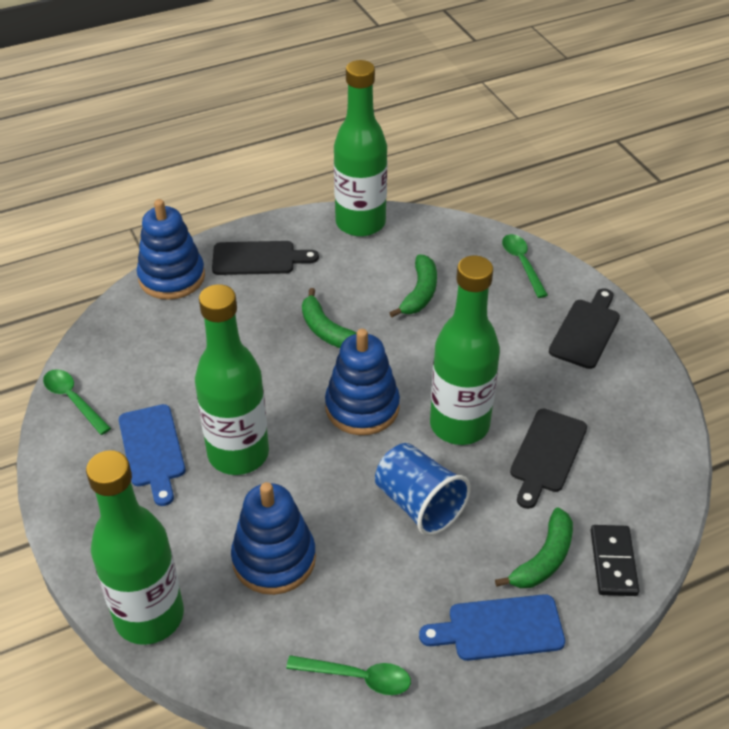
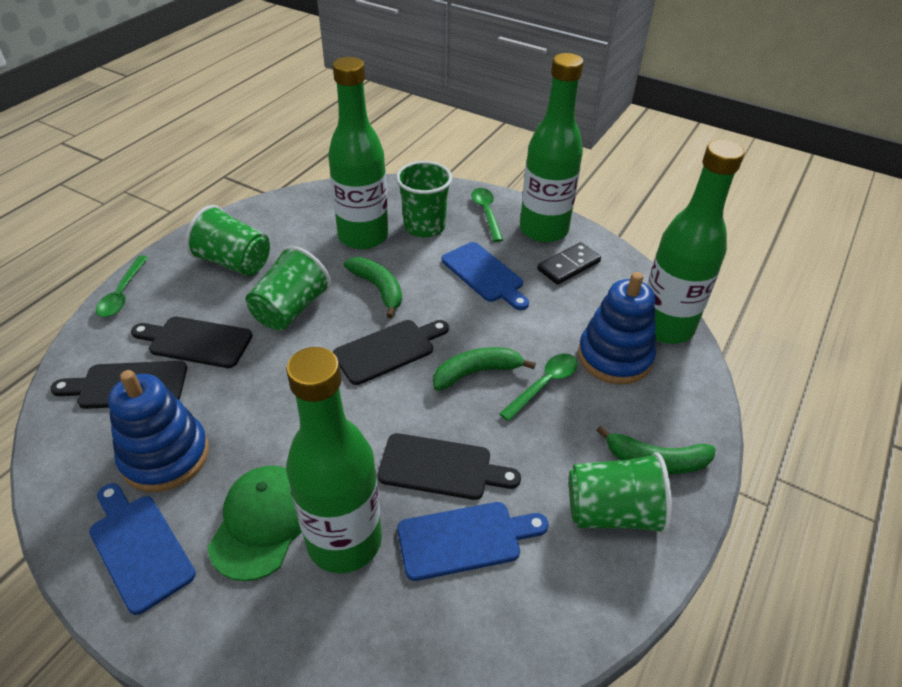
black cutting board: 3 -> 4
blue cup: 1 -> 0
blue cutting board: 2 -> 3
blue stacking toy: 3 -> 2
green cap: 0 -> 1
green cup: 0 -> 4

